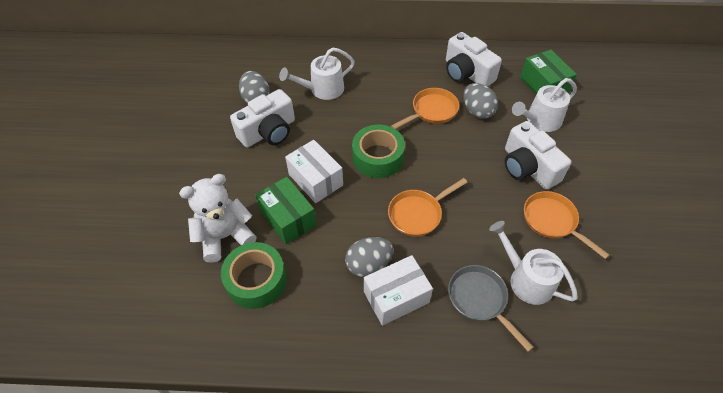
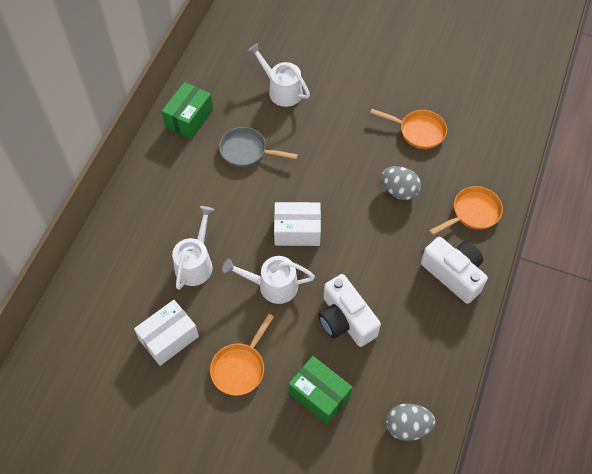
green tape: 2 -> 0
grey egg: 3 -> 2
white camera: 3 -> 2
white teddy bear: 1 -> 0

